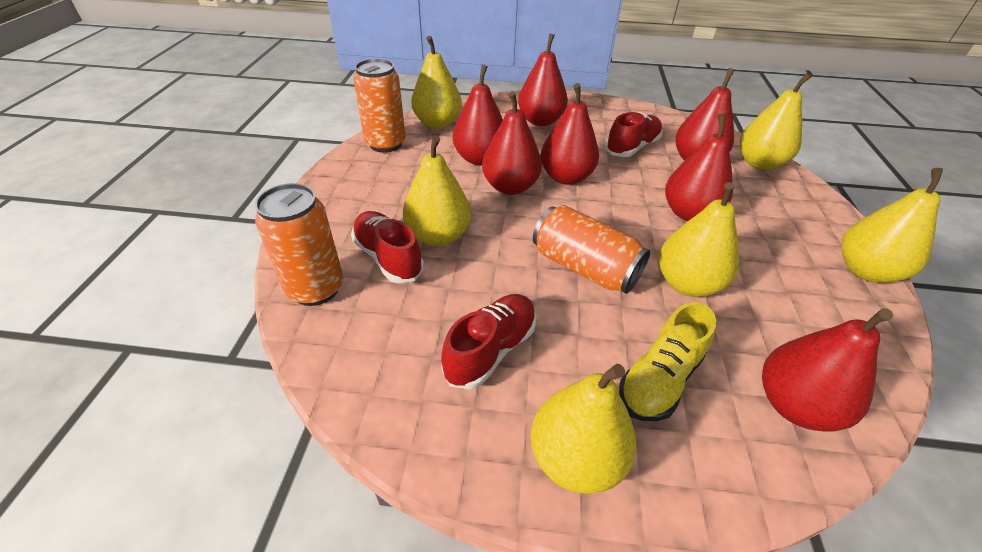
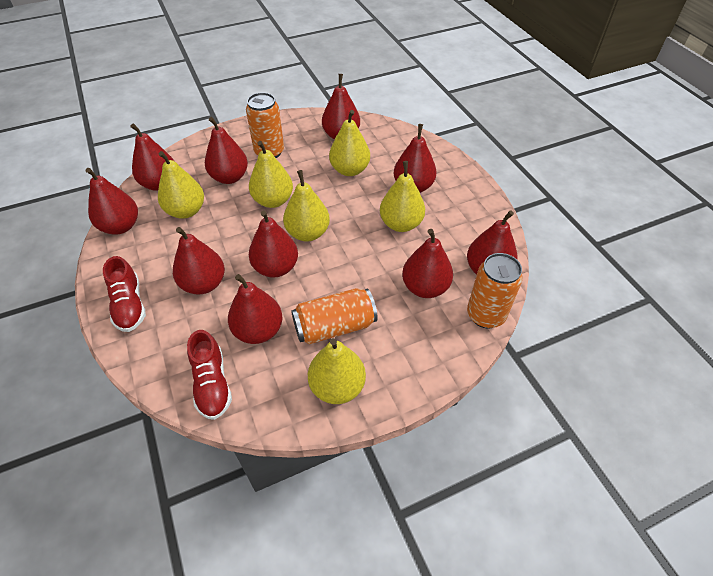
red pear: 7 -> 10
red shoe: 3 -> 2
yellow shoe: 1 -> 0

